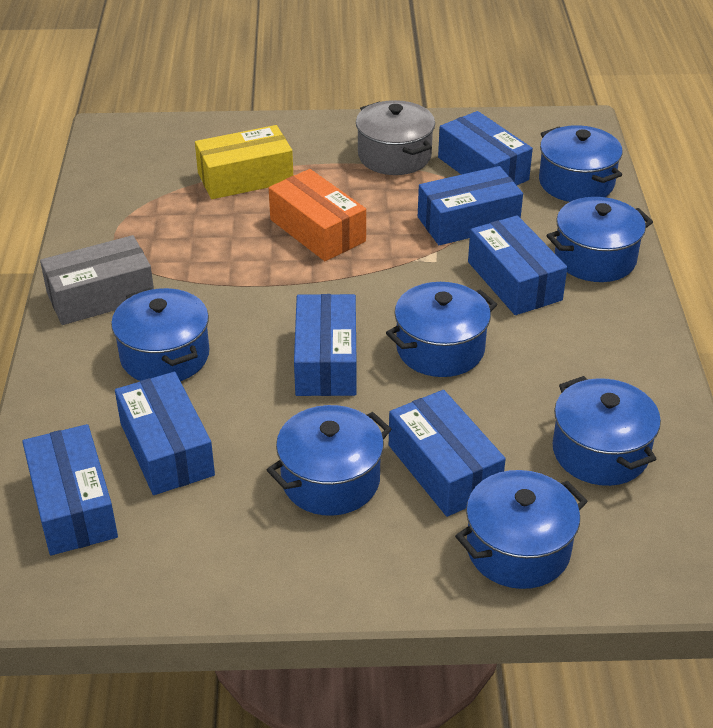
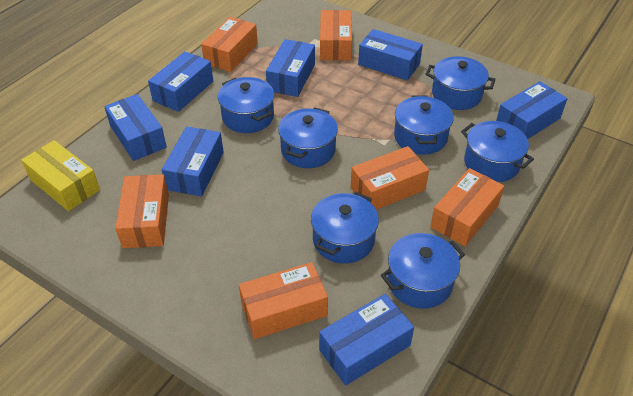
grey box: 1 -> 0
grey pot: 1 -> 0
orange box: 1 -> 6

